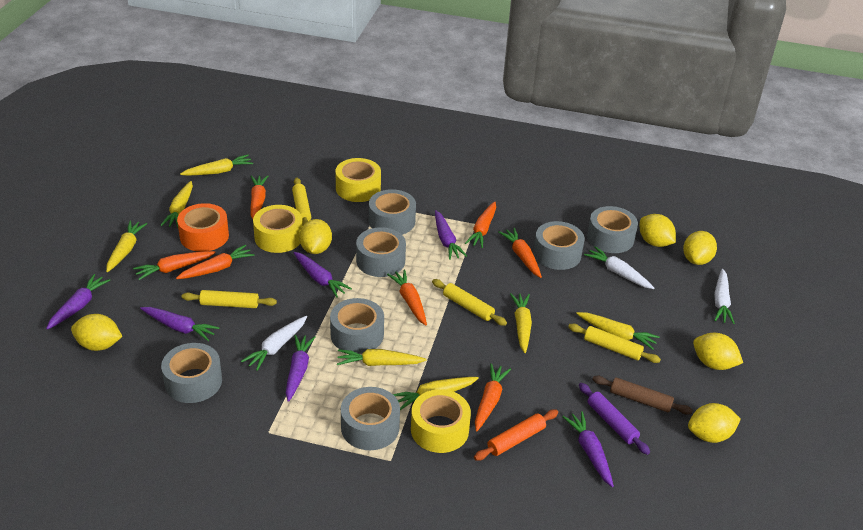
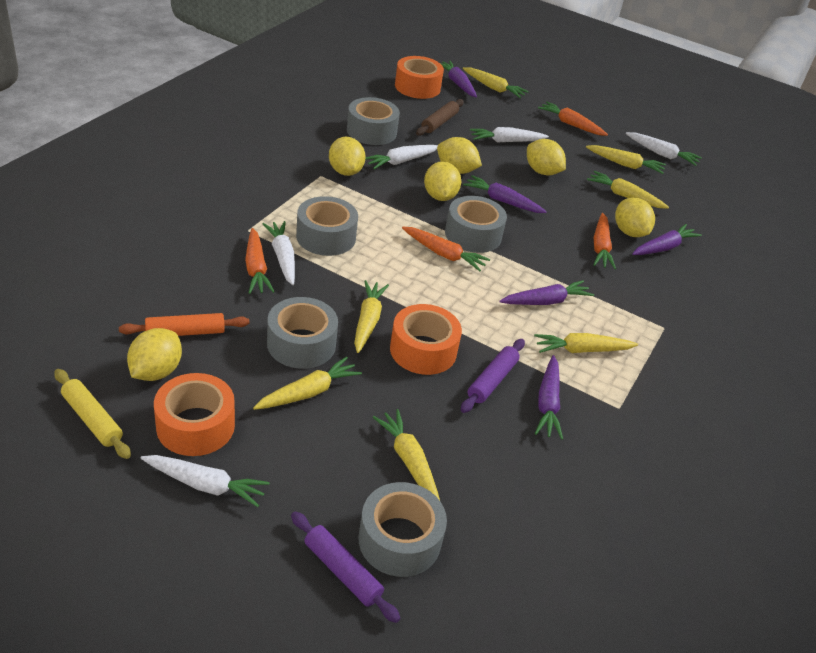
grey tape: 7 -> 5
orange carrot: 7 -> 4
orange tape: 1 -> 3
purple carrot: 6 -> 5
purple rolling pin: 1 -> 2
white carrot: 3 -> 5
yellow rolling pin: 4 -> 1
yellow tape: 3 -> 0

